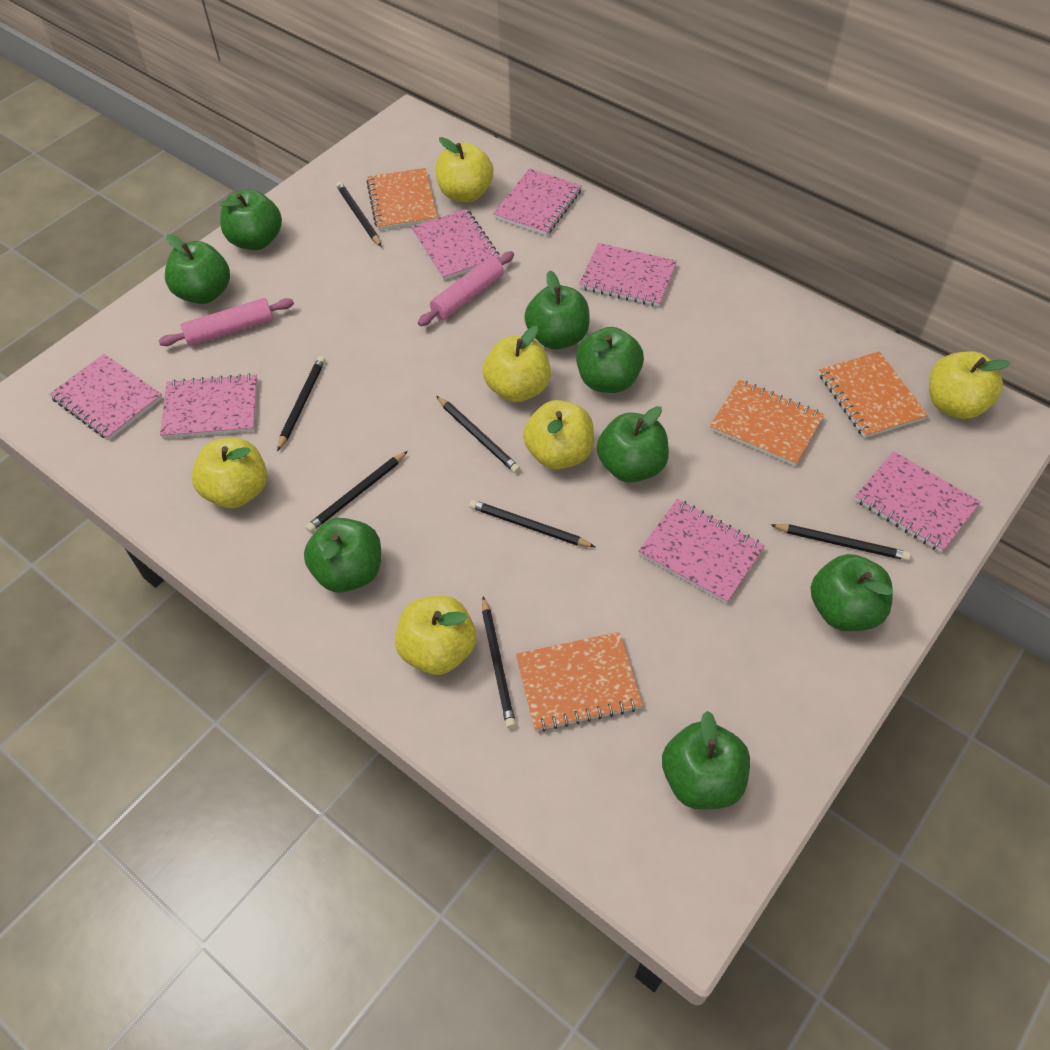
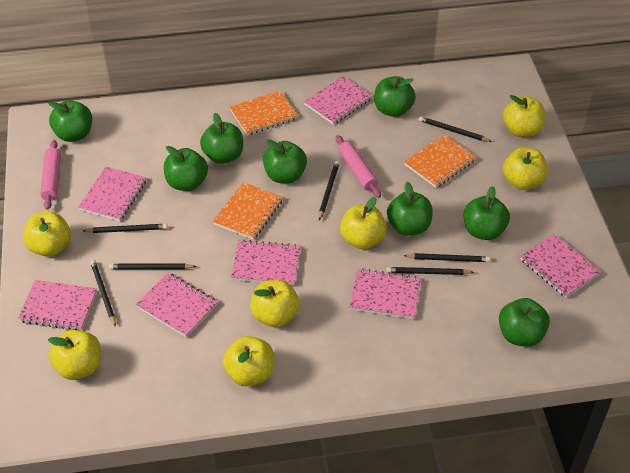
orange notebook: 4 -> 3
yellow apple: 6 -> 7

